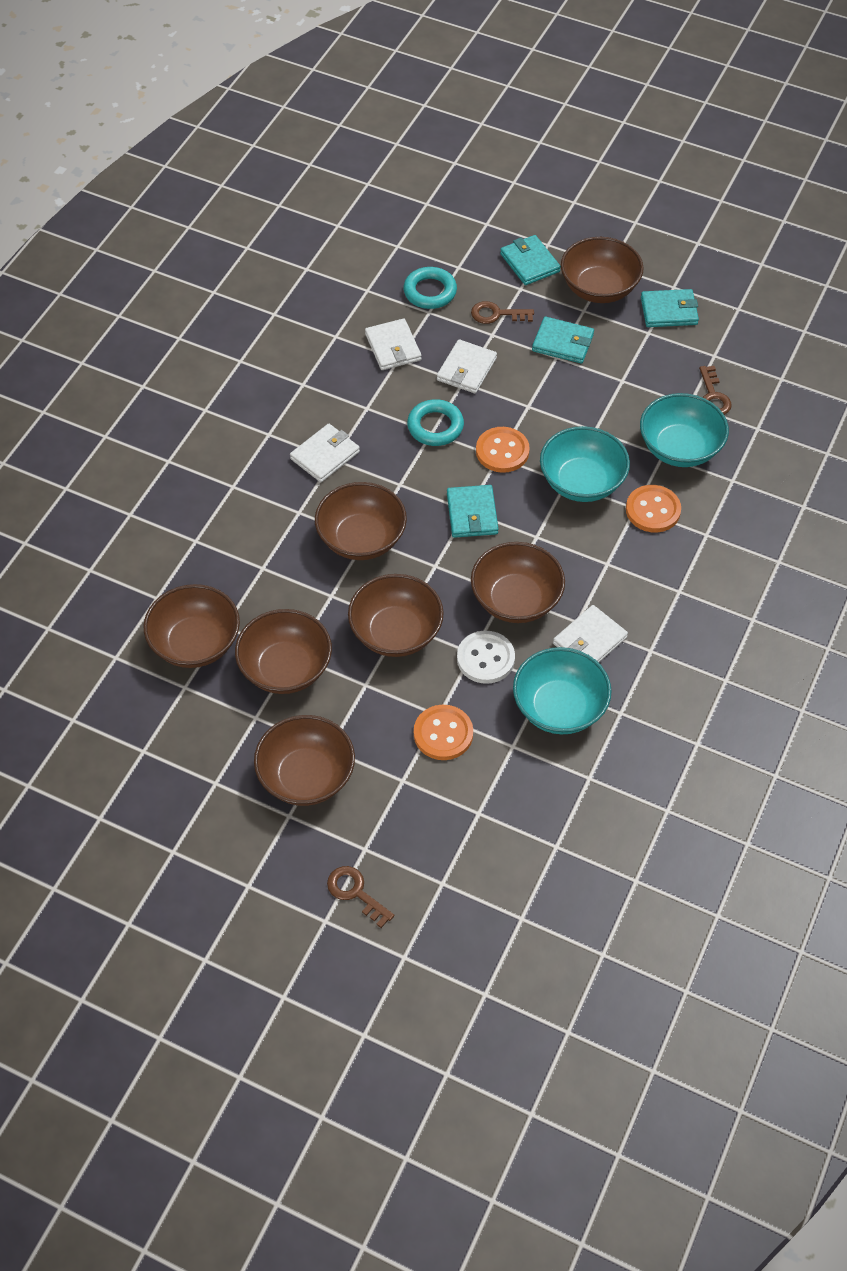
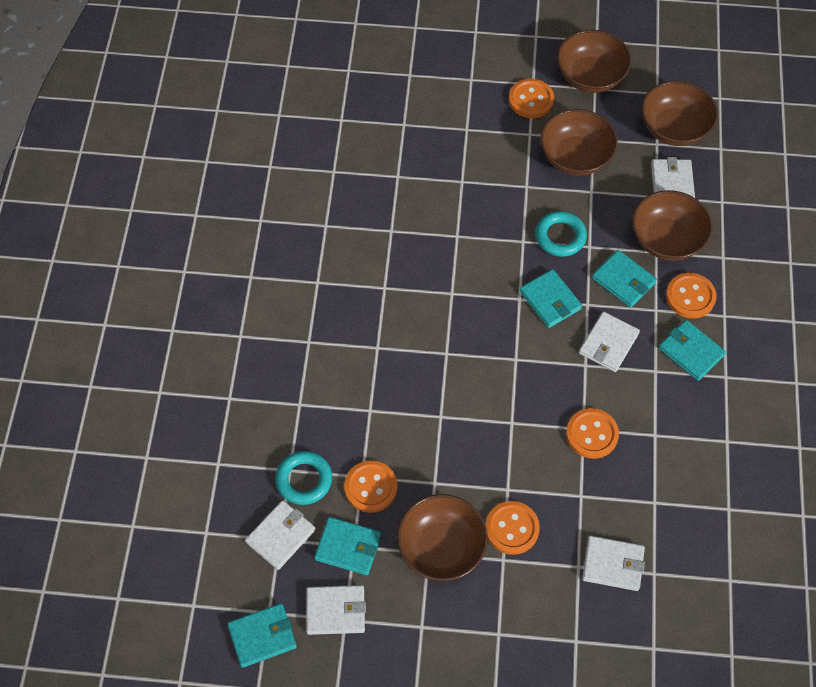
brown bowl: 7 -> 5
brown key: 3 -> 0
orange button: 3 -> 5
turquoise bowl: 3 -> 0
turquoise wallet: 4 -> 5
white button: 1 -> 0
white wallet: 4 -> 5

